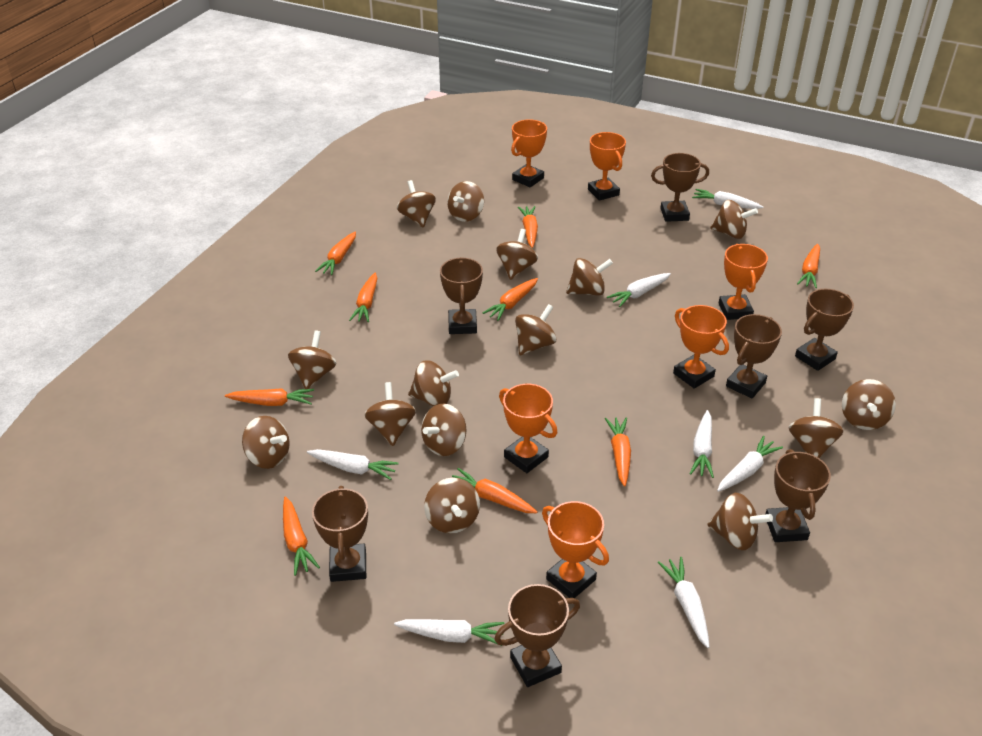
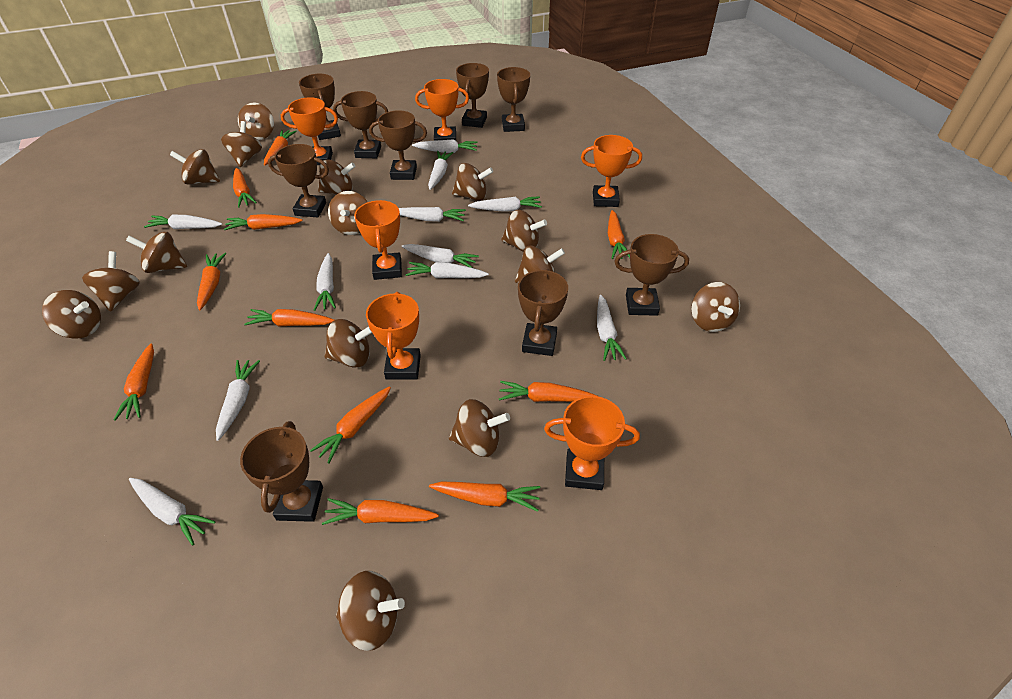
brown trophy: 7 -> 9
orange carrot: 9 -> 11
white carrot: 7 -> 11

